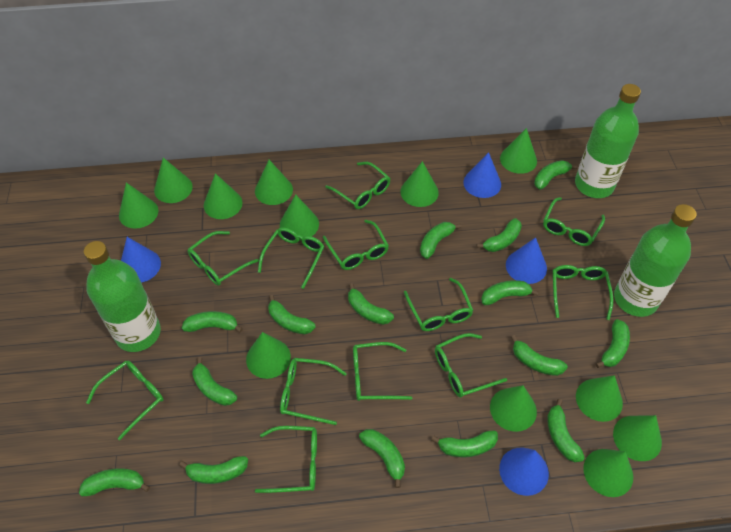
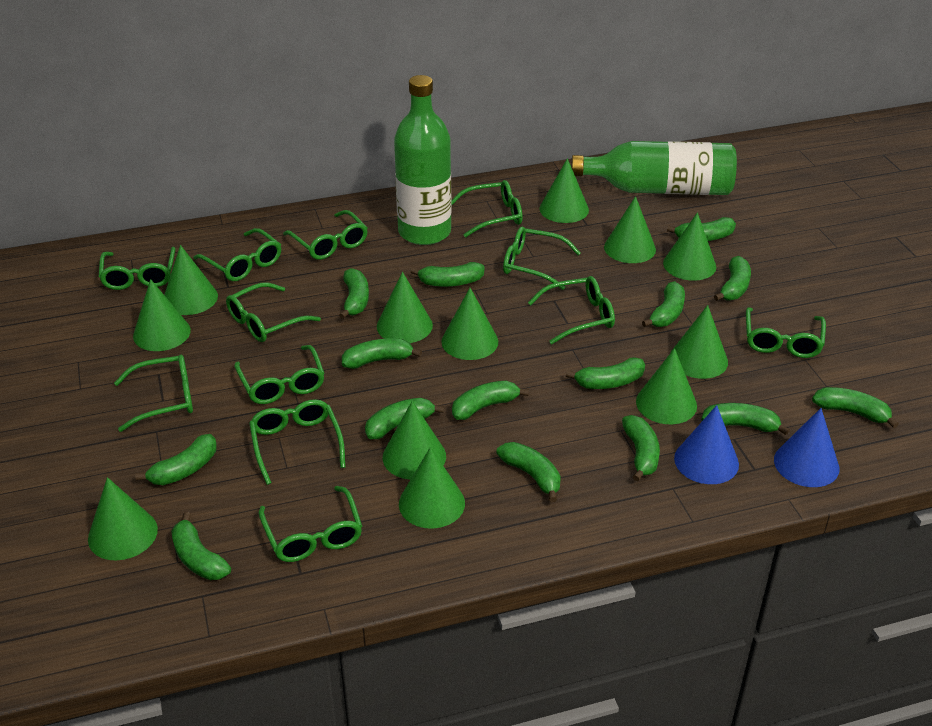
blue cone: 4 -> 2
green bottle: 3 -> 2

